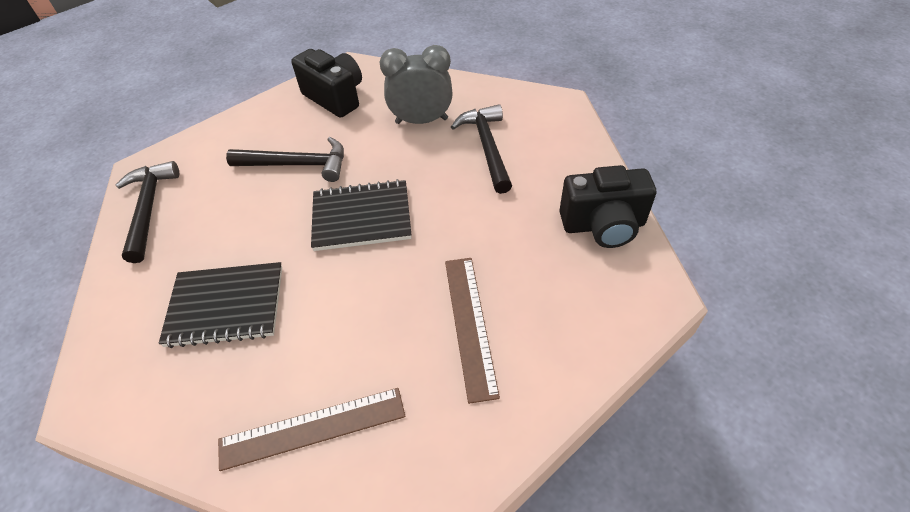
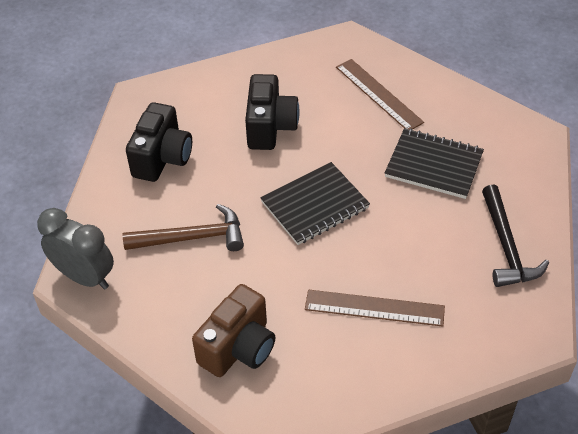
black hammer: 3 -> 1
brown camera: 0 -> 1
brown hammer: 0 -> 1

